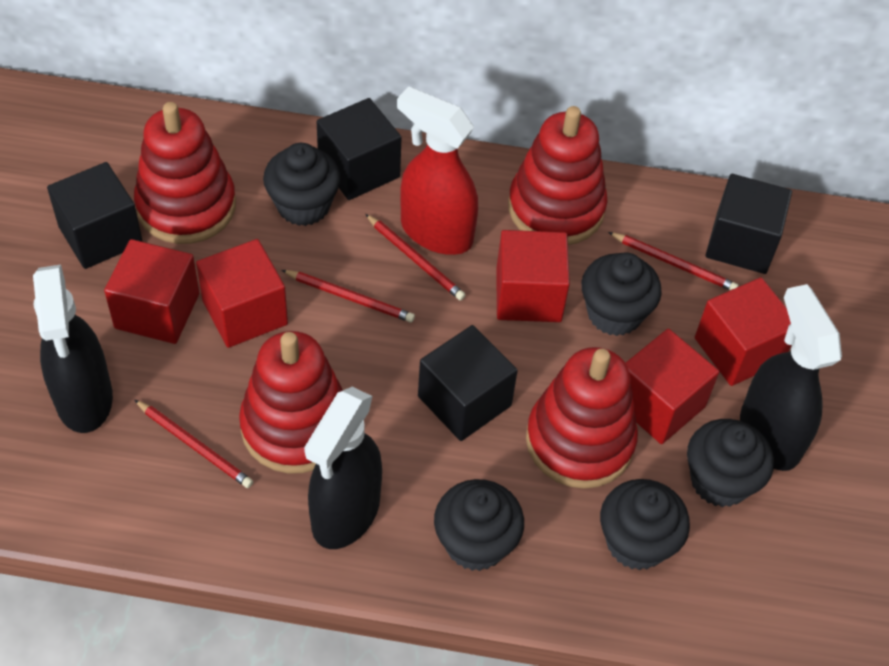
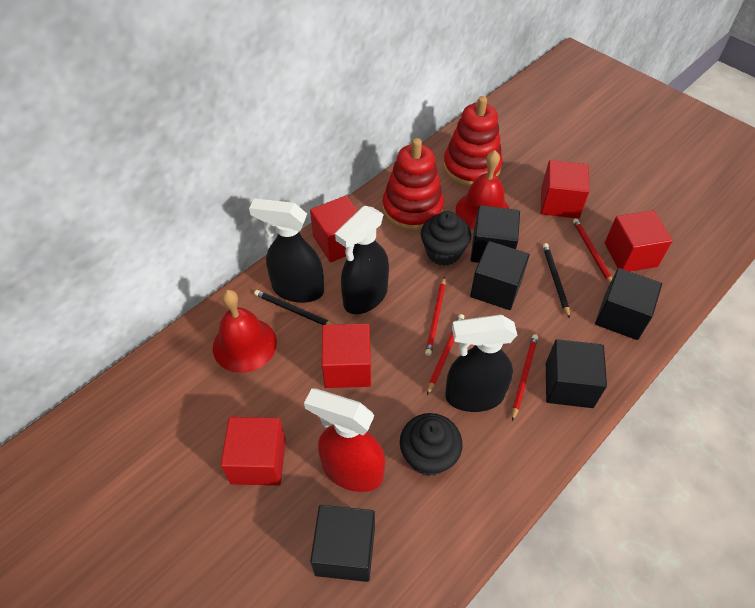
black cube: 4 -> 5
black cupcake: 5 -> 2
black pencil: 0 -> 2
red bell: 0 -> 2
red stacking toy: 4 -> 2

